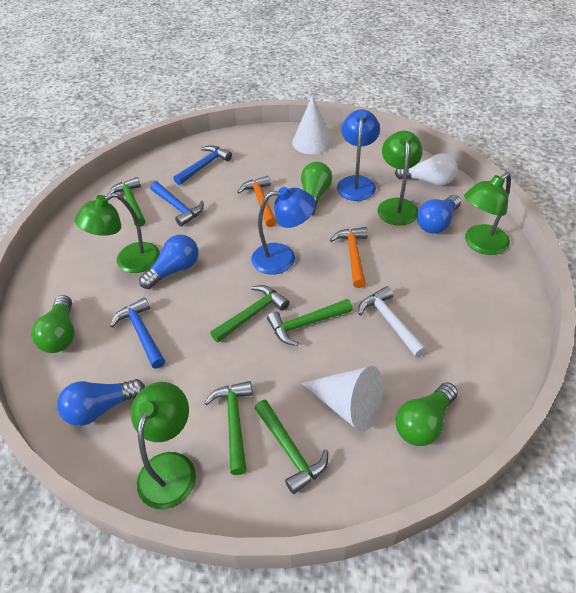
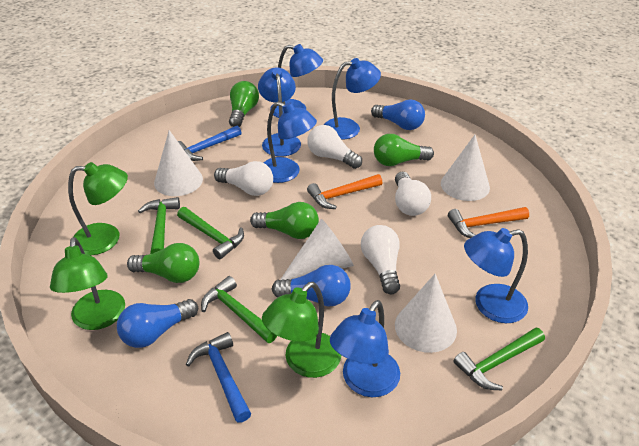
blue hammer: 3 -> 2
blue lamp: 2 -> 6
green hammer: 5 -> 4
green lamp: 4 -> 3
green light bulb: 3 -> 4
white cone: 2 -> 4
white hammer: 1 -> 0
white light bulb: 1 -> 4

